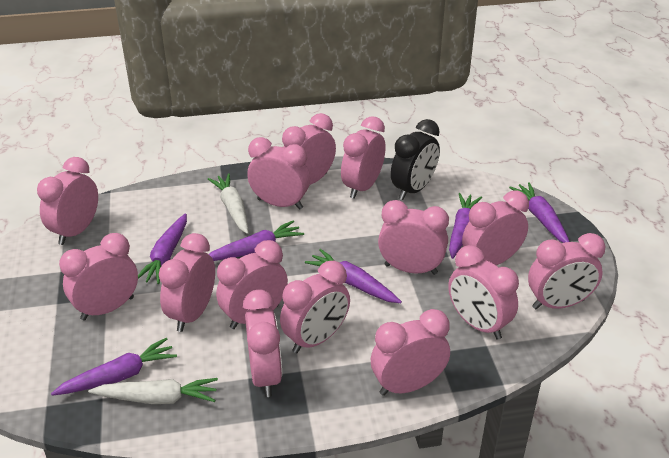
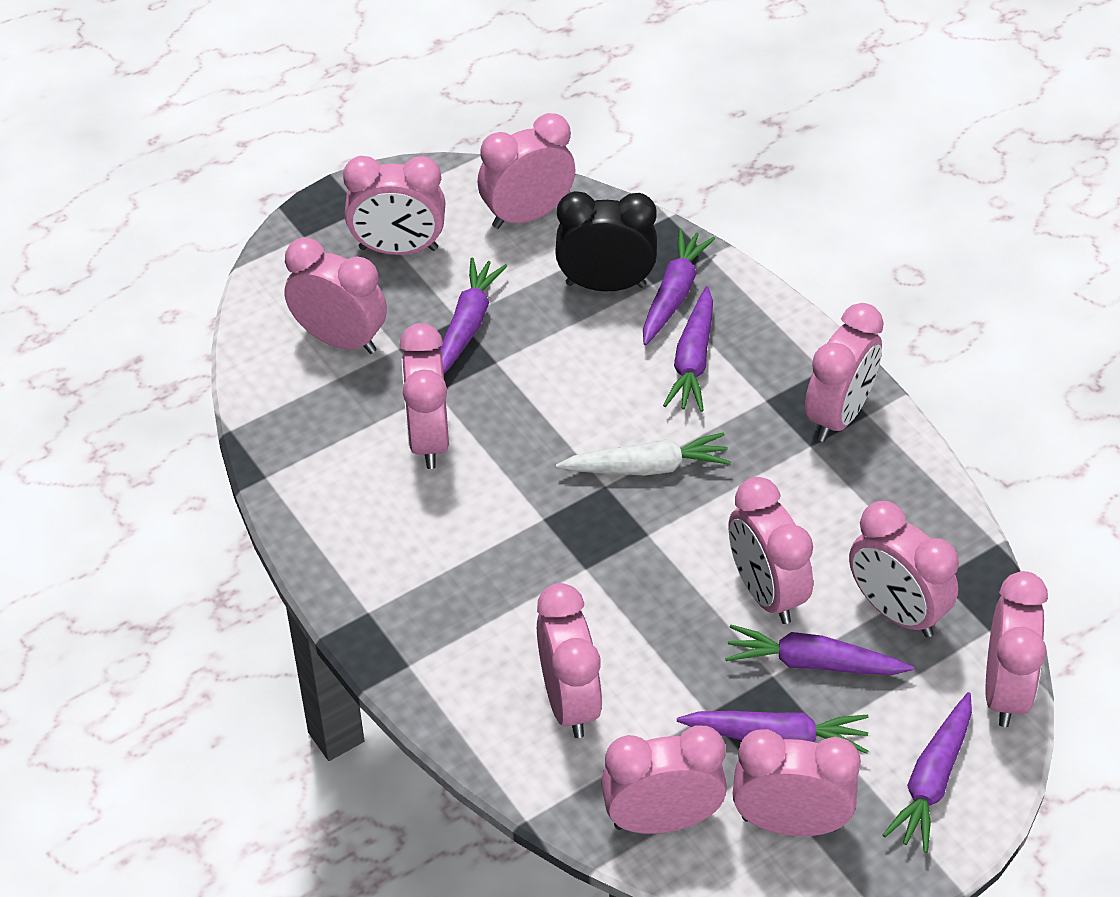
pink clock: 14 -> 11
white carrot: 2 -> 1

